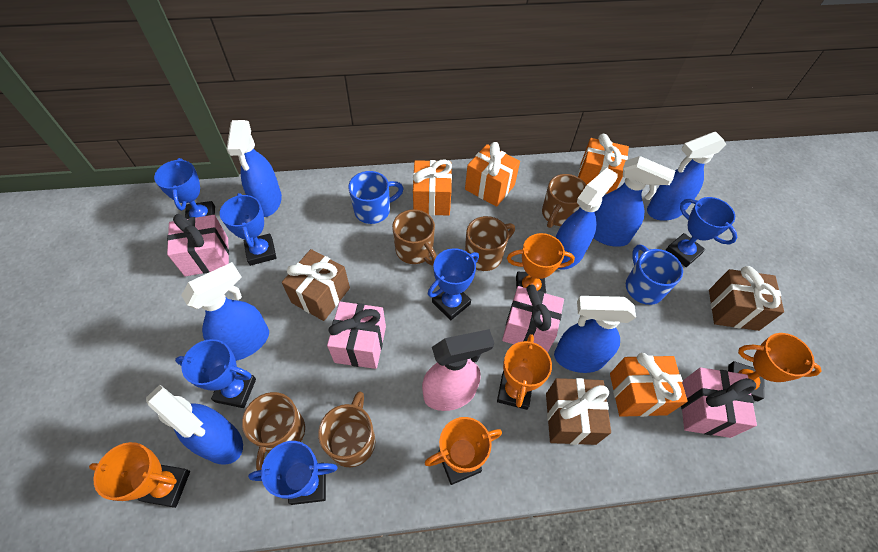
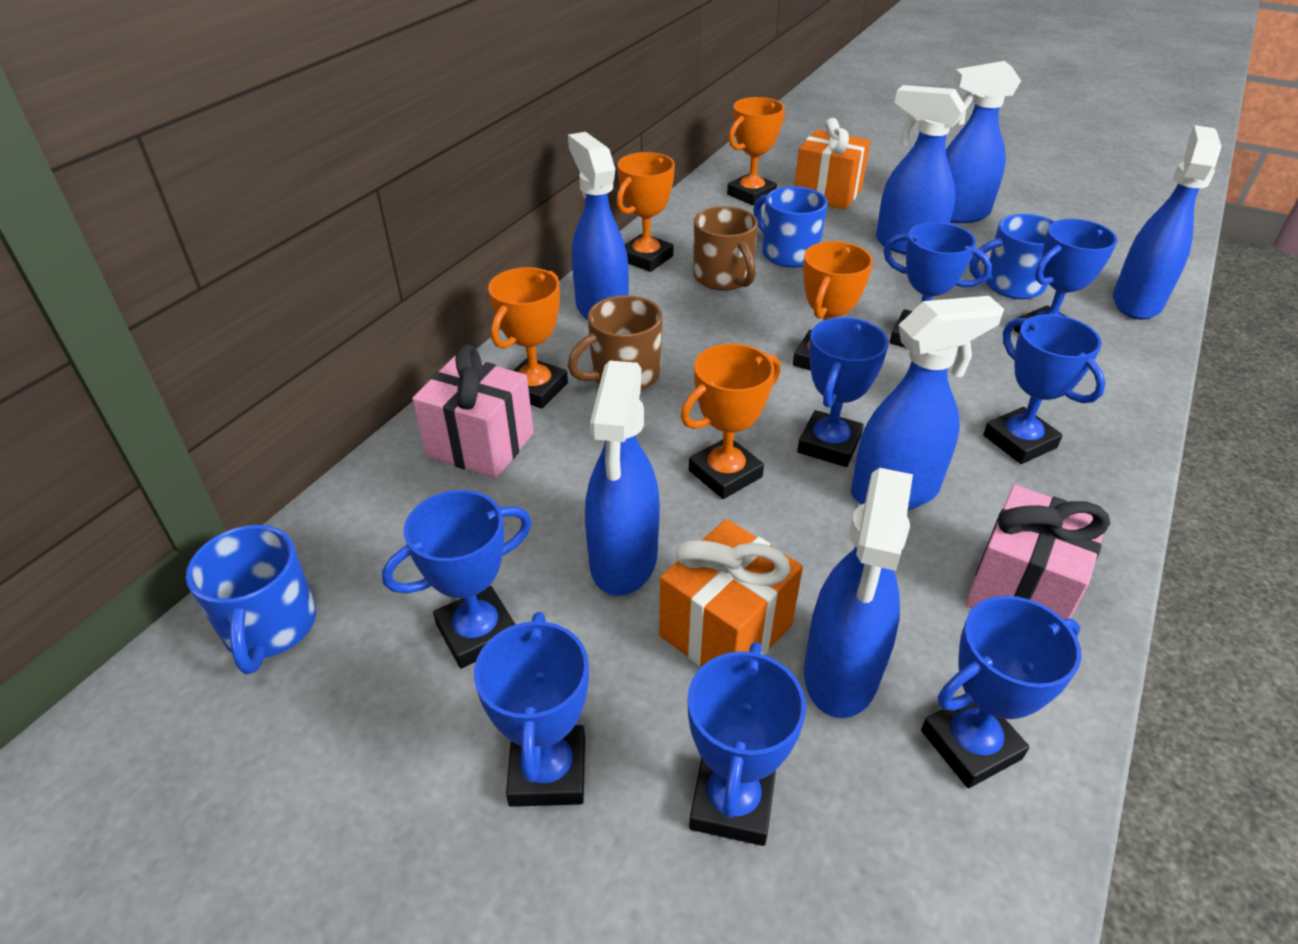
blue mug: 2 -> 3
blue trophy: 6 -> 8
brown gift: 3 -> 0
brown mug: 5 -> 2
orange gift: 4 -> 2
pink gift: 4 -> 2
pink spray bottle: 1 -> 0

